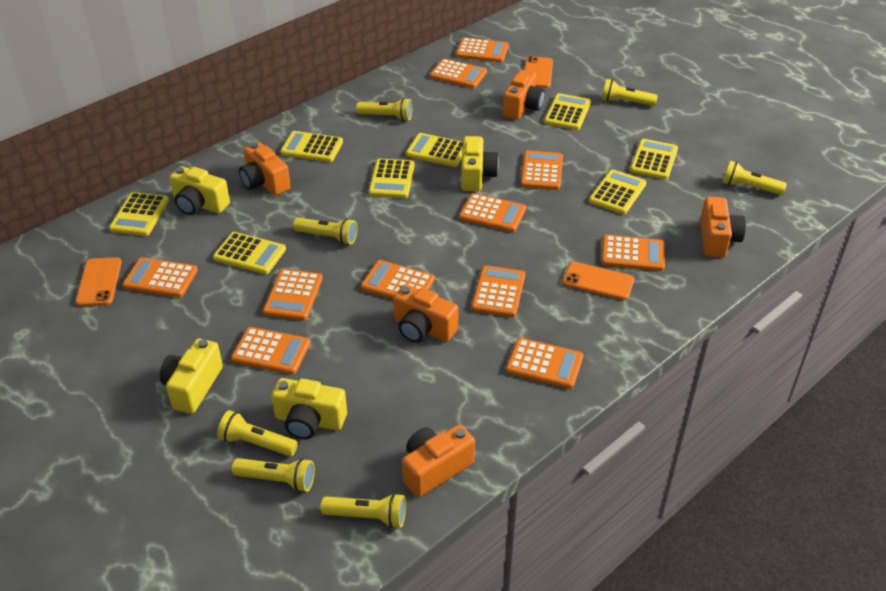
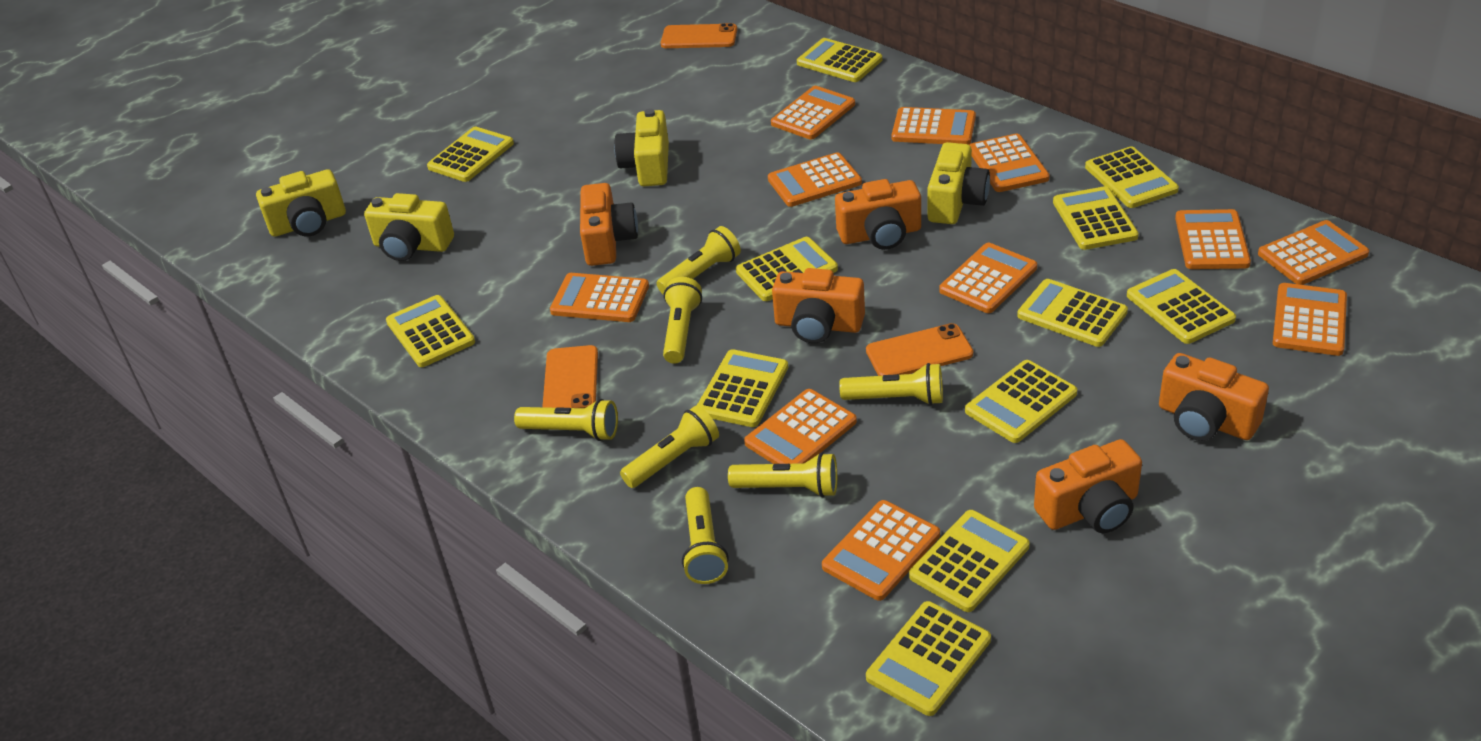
yellow calculator: 8 -> 12

